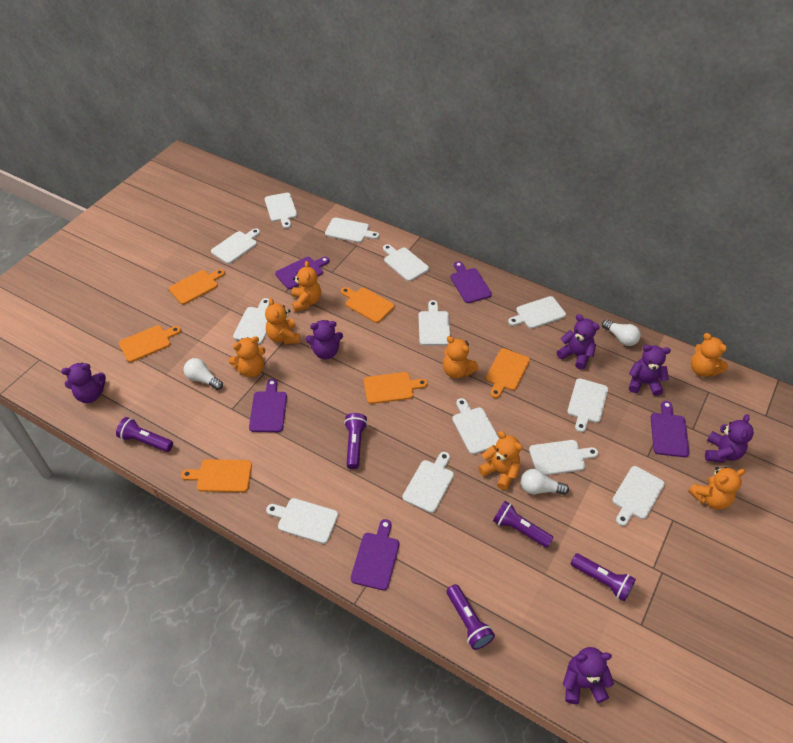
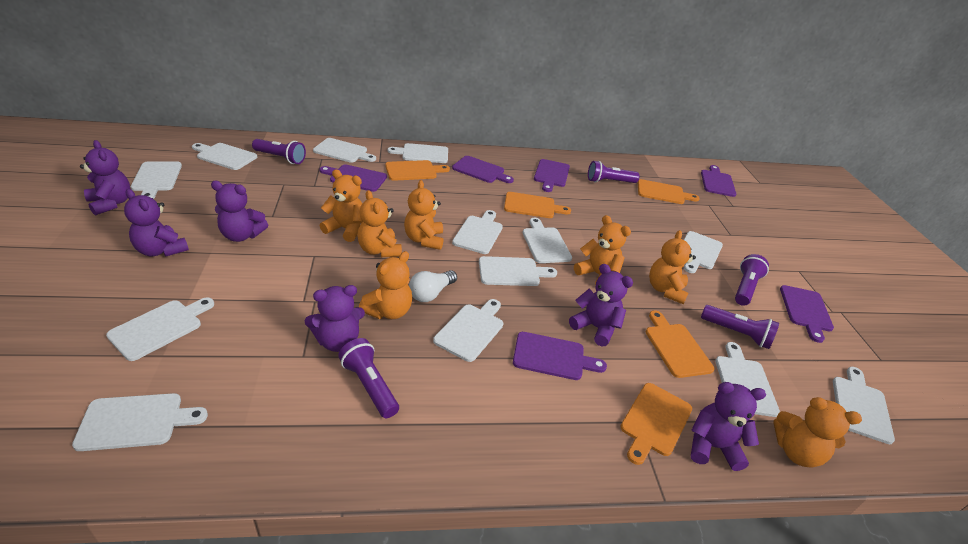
orange cutting board: 6 -> 5
purple cutting board: 5 -> 6
white light bulb: 3 -> 1

